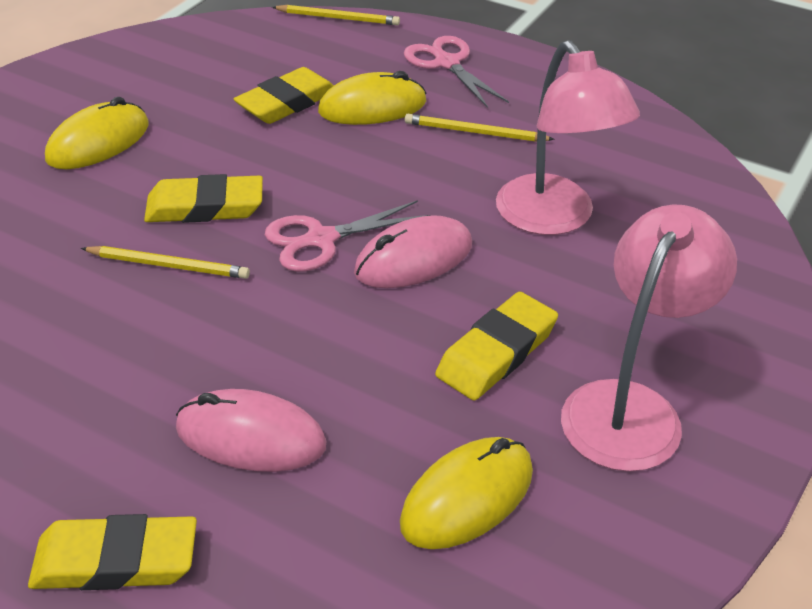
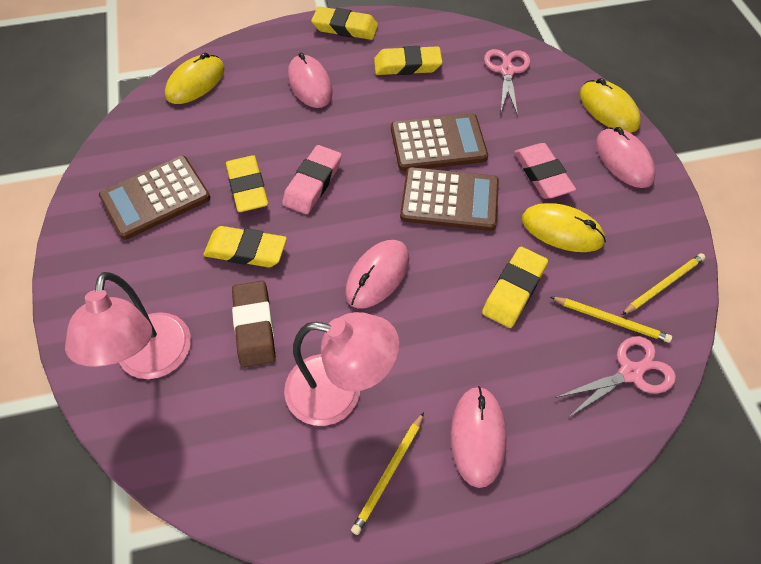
brown calculator: 0 -> 3
brown eraser: 0 -> 1
pink eraser: 0 -> 2
pink mouse: 2 -> 4
yellow eraser: 4 -> 5

